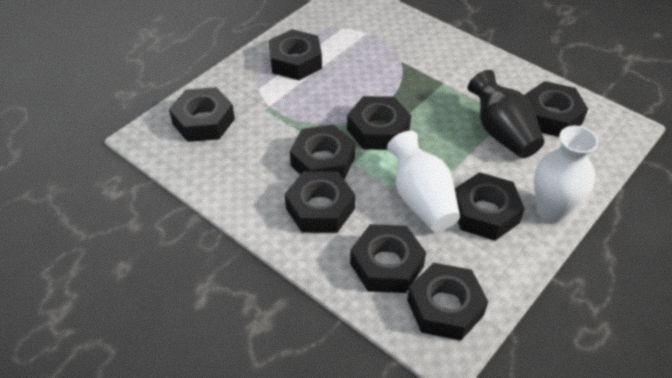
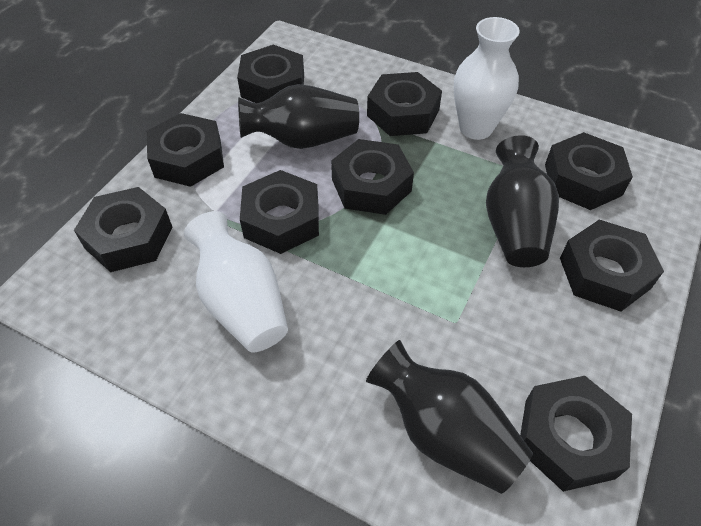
black vase: 1 -> 3

